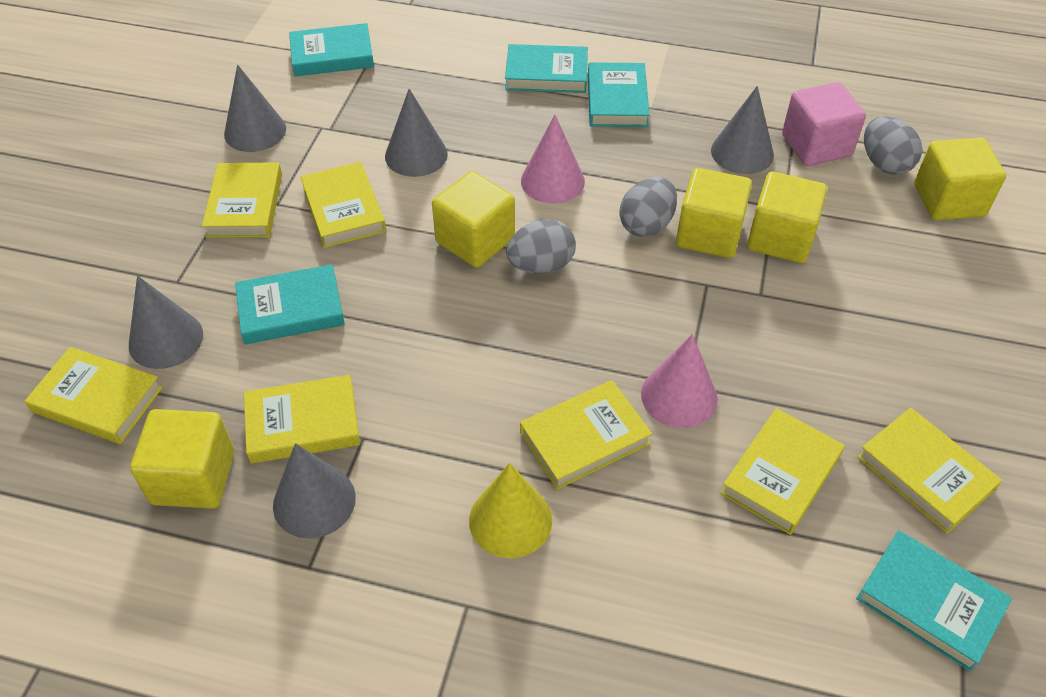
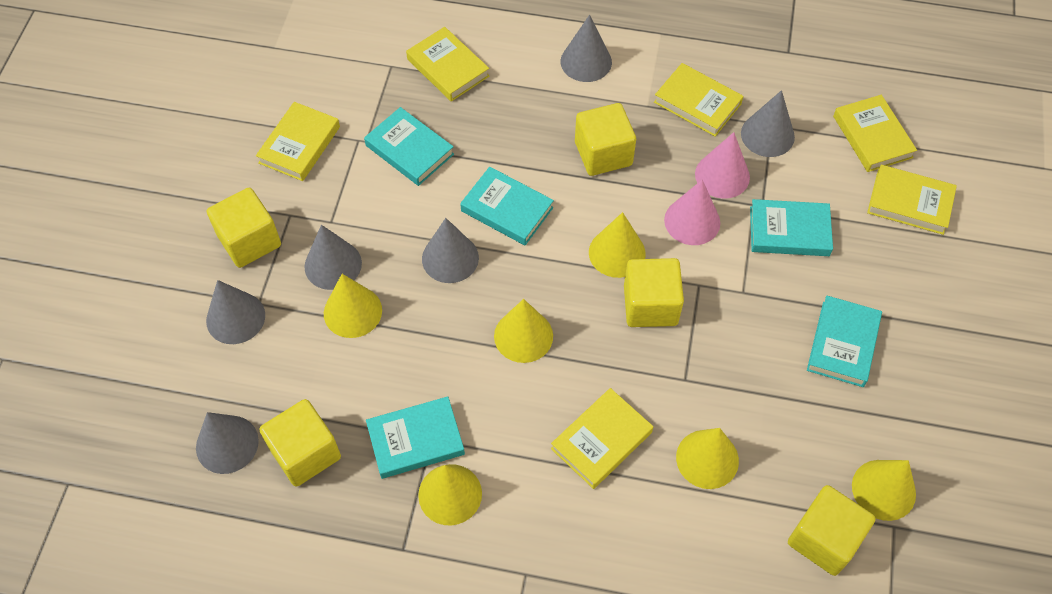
grey cone: 5 -> 6
grey egg: 3 -> 0
pink cube: 1 -> 0
yellow book: 7 -> 6
yellow cone: 1 -> 6

